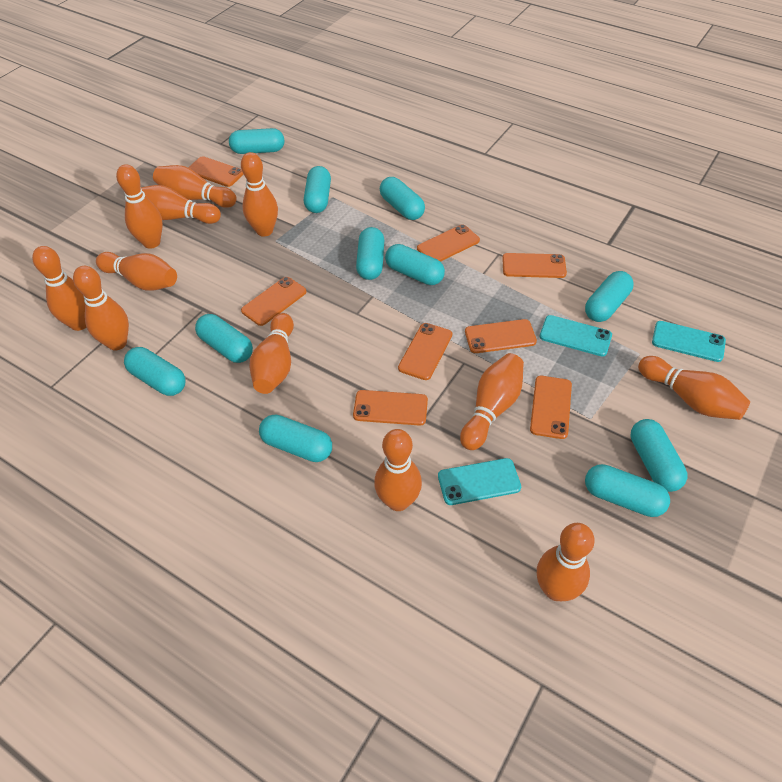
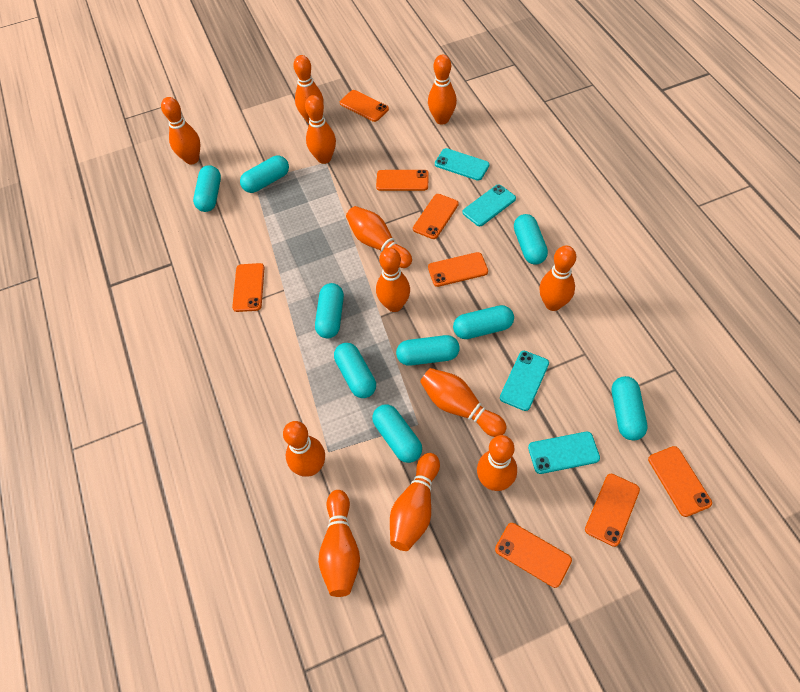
turquoise capsule: 11 -> 9
turquoise phone: 3 -> 4

